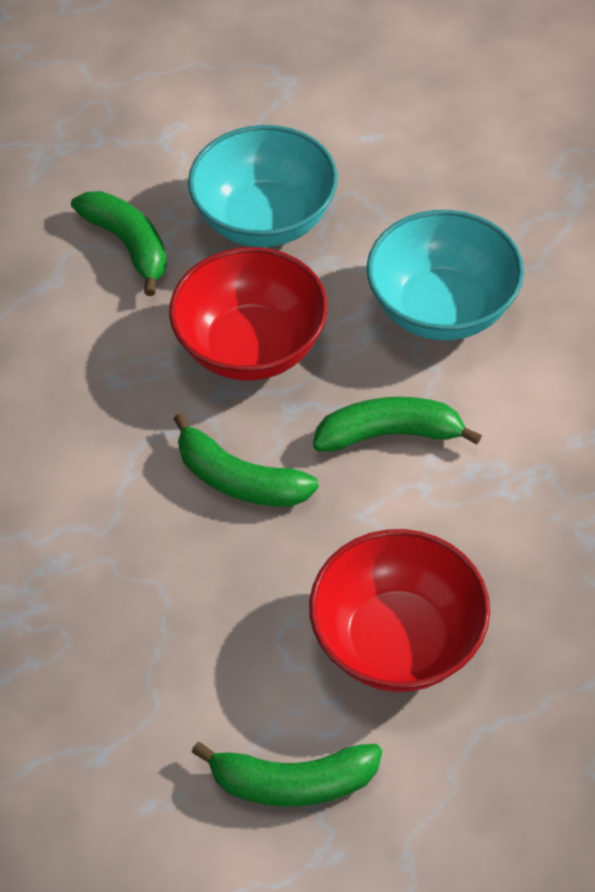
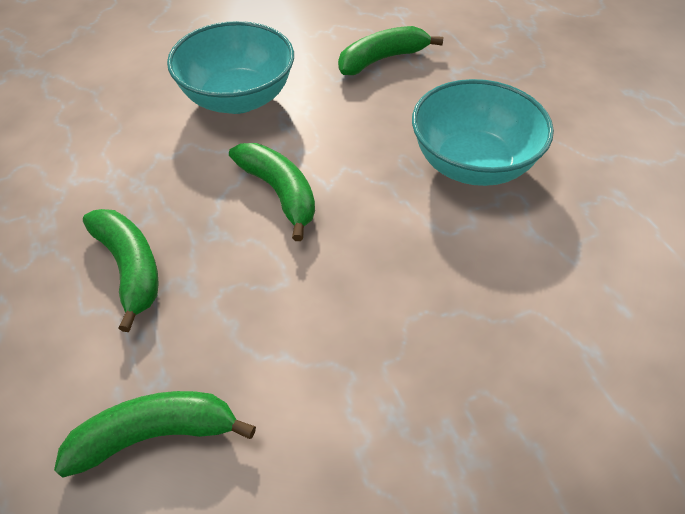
red bowl: 2 -> 0

